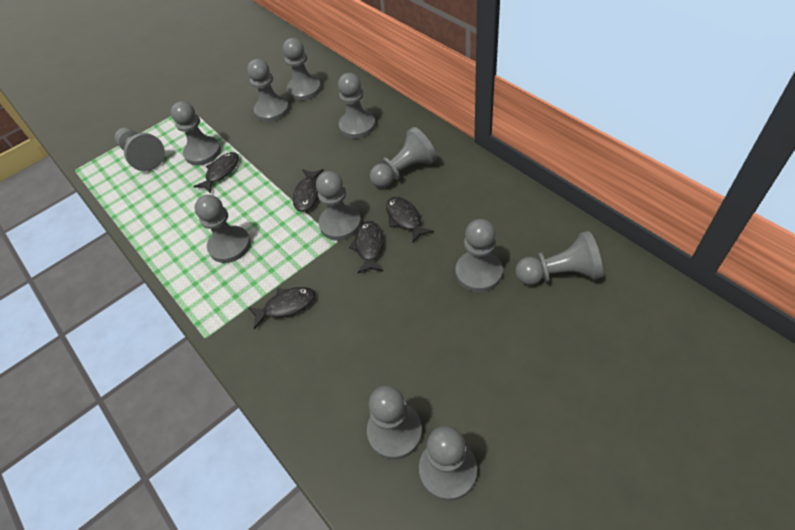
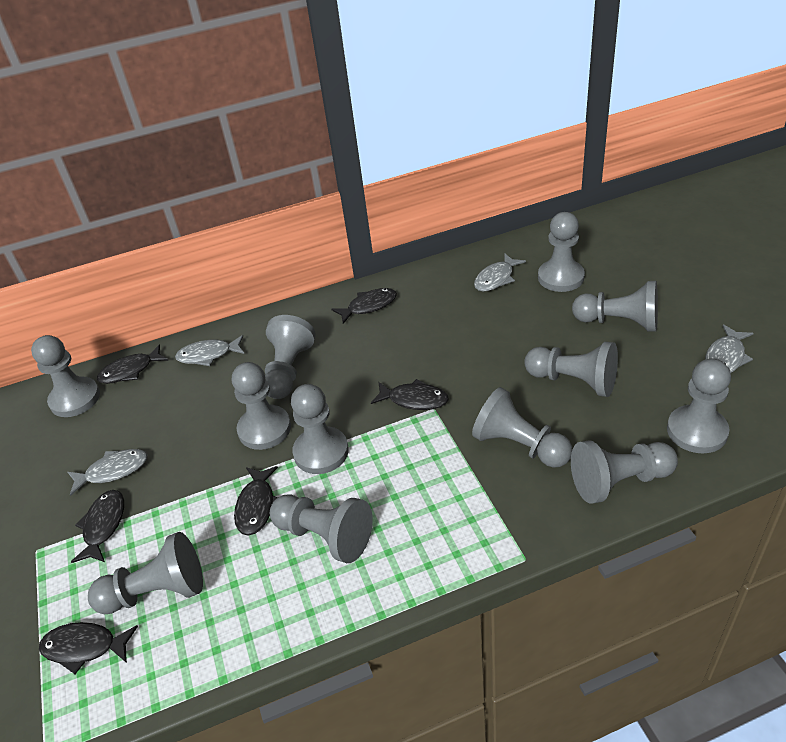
black fish: 5 -> 6
grey fish: 0 -> 4

